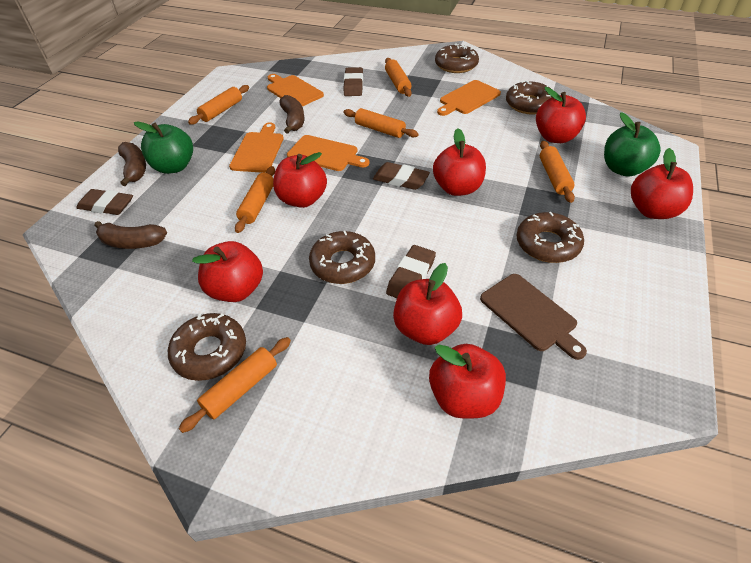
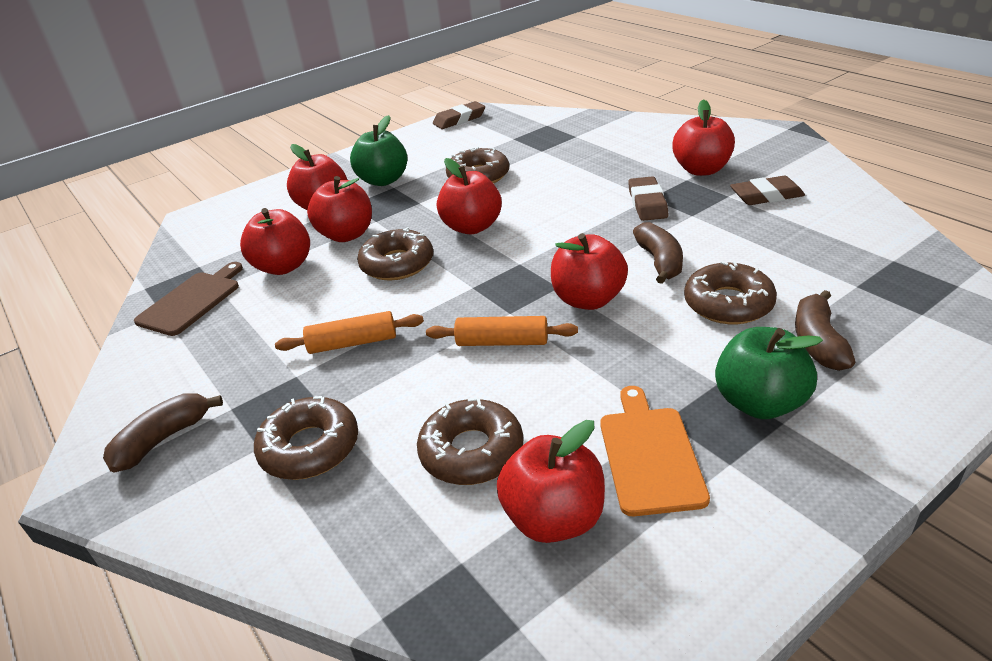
brown eraser: 4 -> 3
orange cutting board: 4 -> 1
orange rolling pin: 6 -> 2

